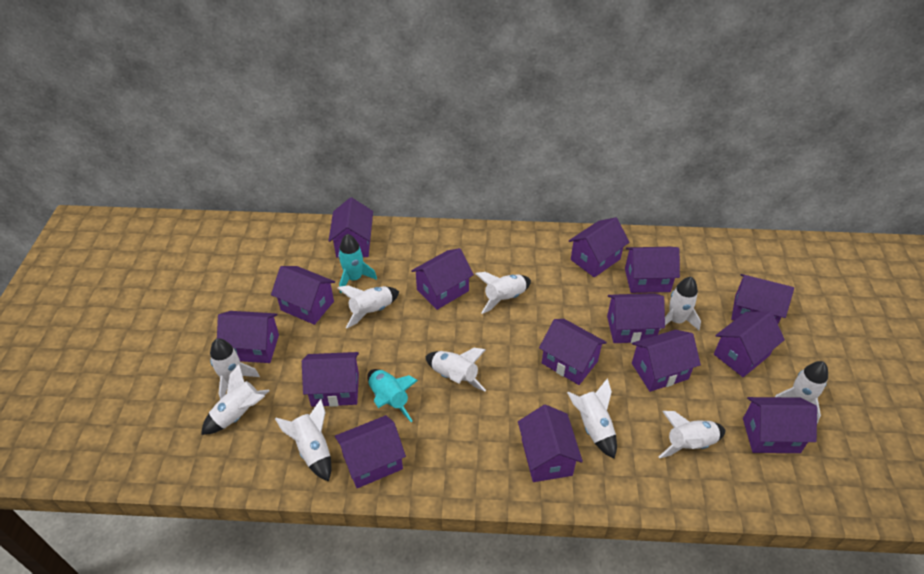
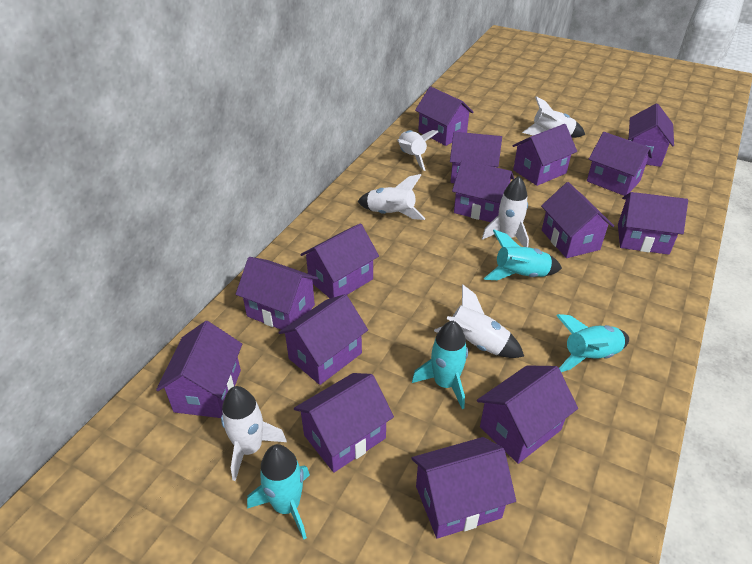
turquoise rocket: 2 -> 4
white rocket: 10 -> 6

